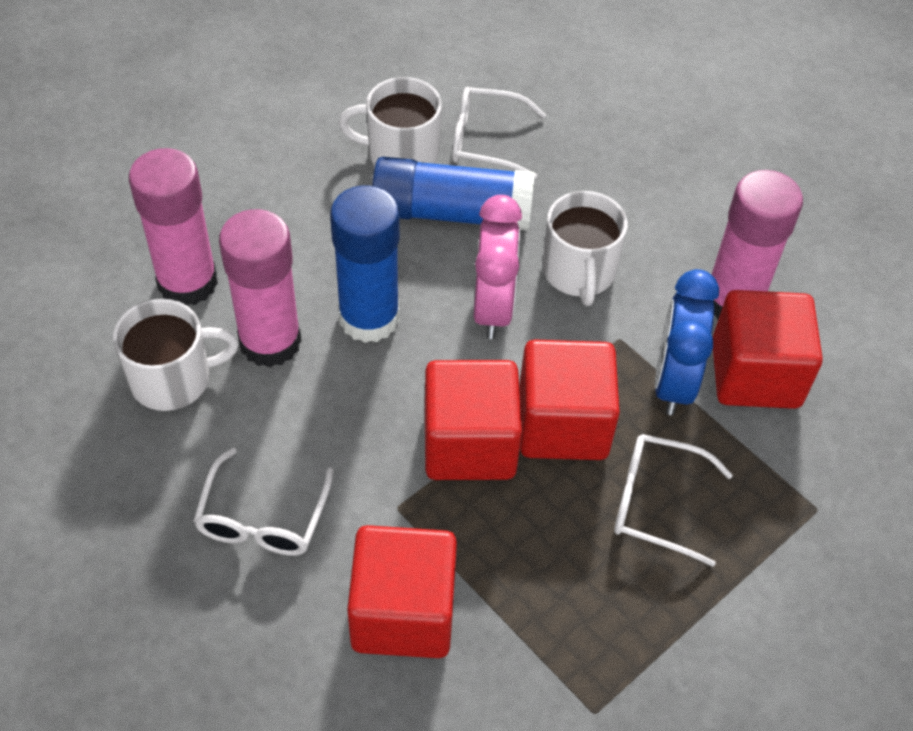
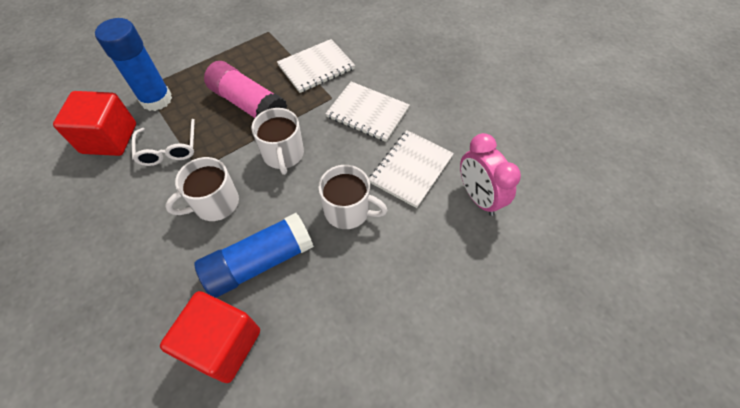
blue clock: 1 -> 0
pink glue stick: 3 -> 1
red cube: 4 -> 2
white glasses: 3 -> 1
white notebook: 0 -> 3

